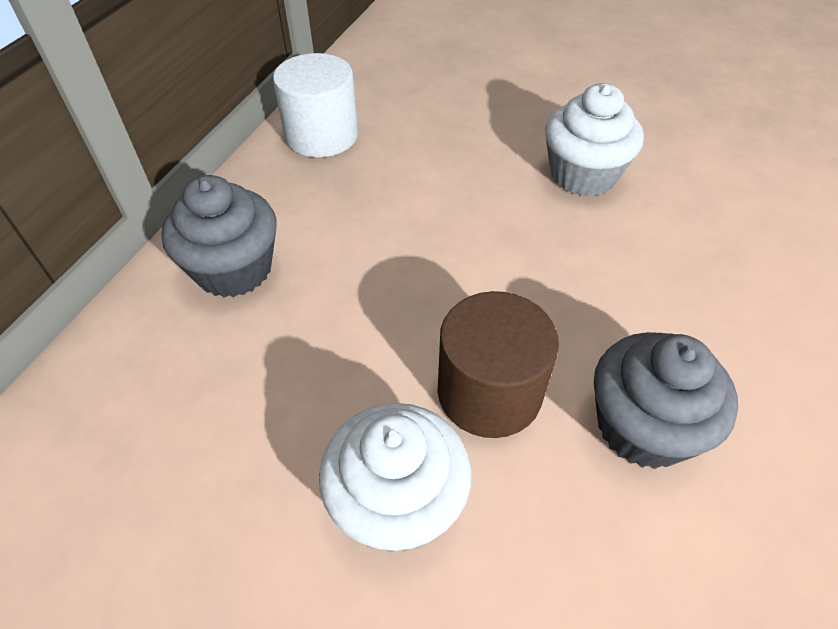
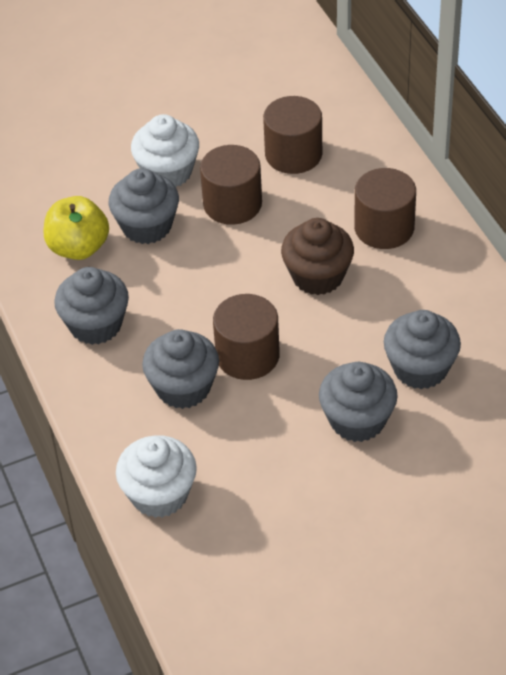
brown cupcake: 0 -> 1
brown cylinder: 1 -> 4
grey cupcake: 2 -> 5
white cylinder: 1 -> 0
yellow apple: 0 -> 1

